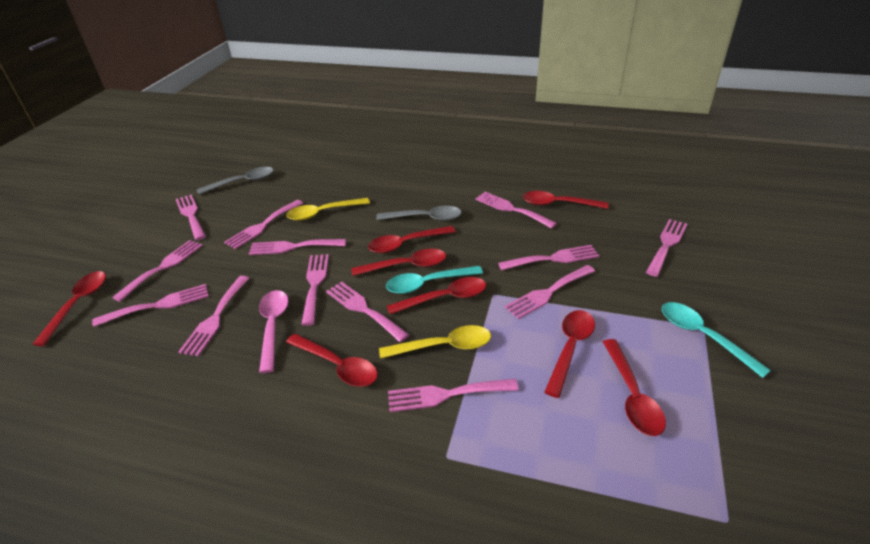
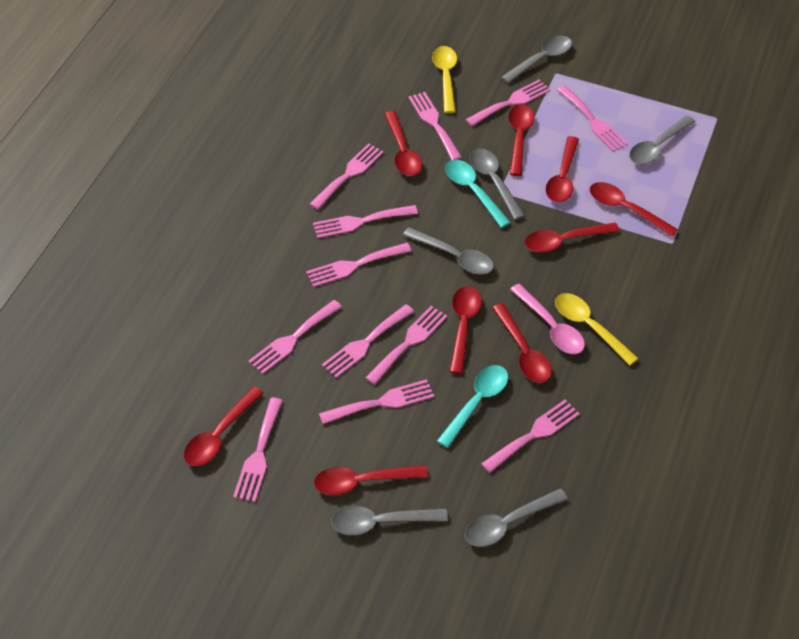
grey spoon: 2 -> 6
pink fork: 13 -> 12
red spoon: 8 -> 9

